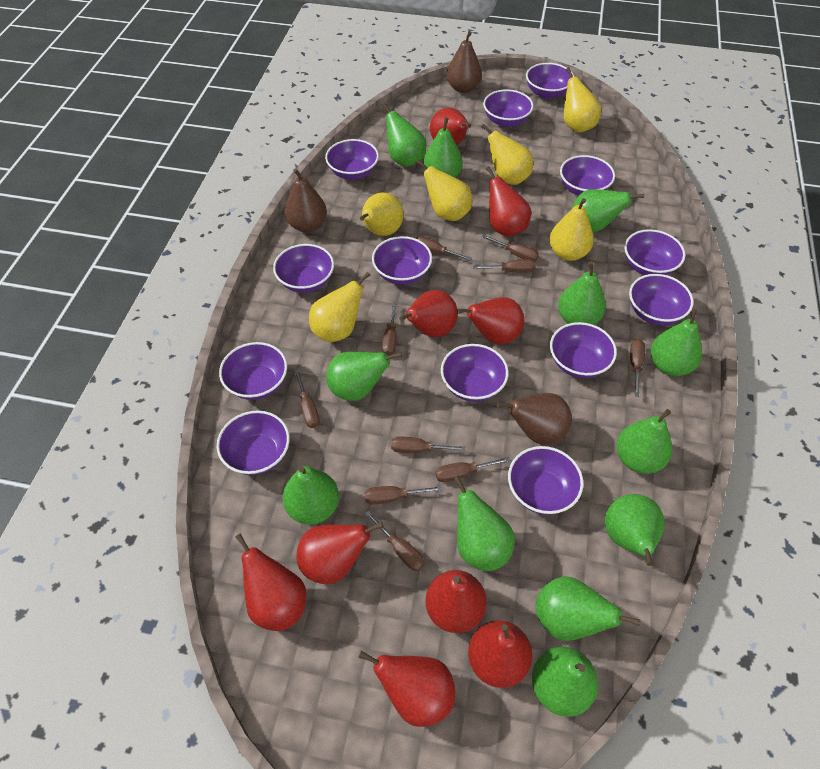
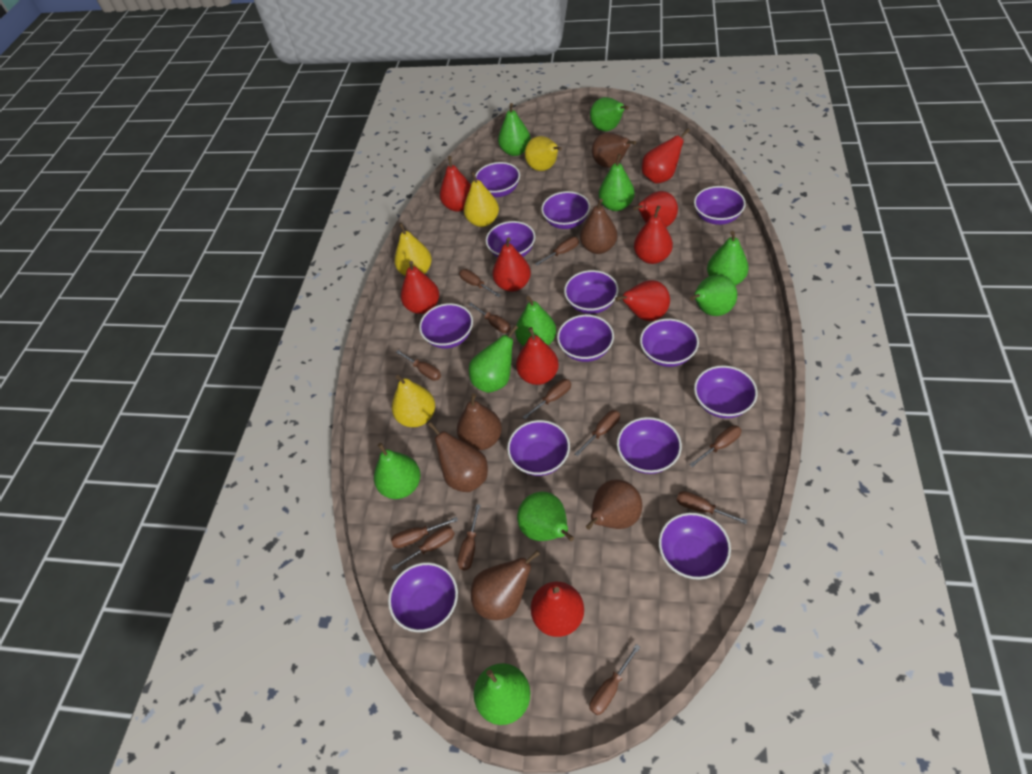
brown pear: 3 -> 6
brown screwdriver: 10 -> 12
green pear: 12 -> 10
yellow pear: 6 -> 4

